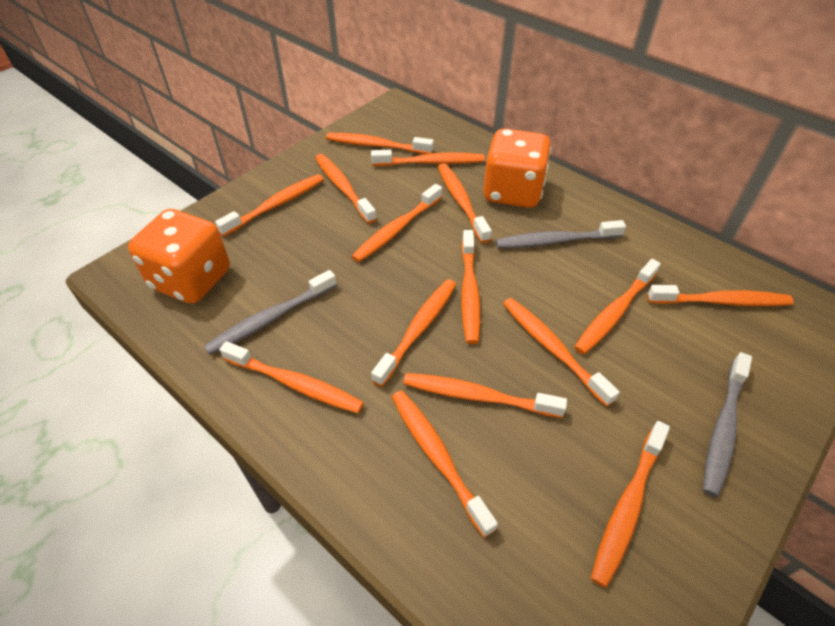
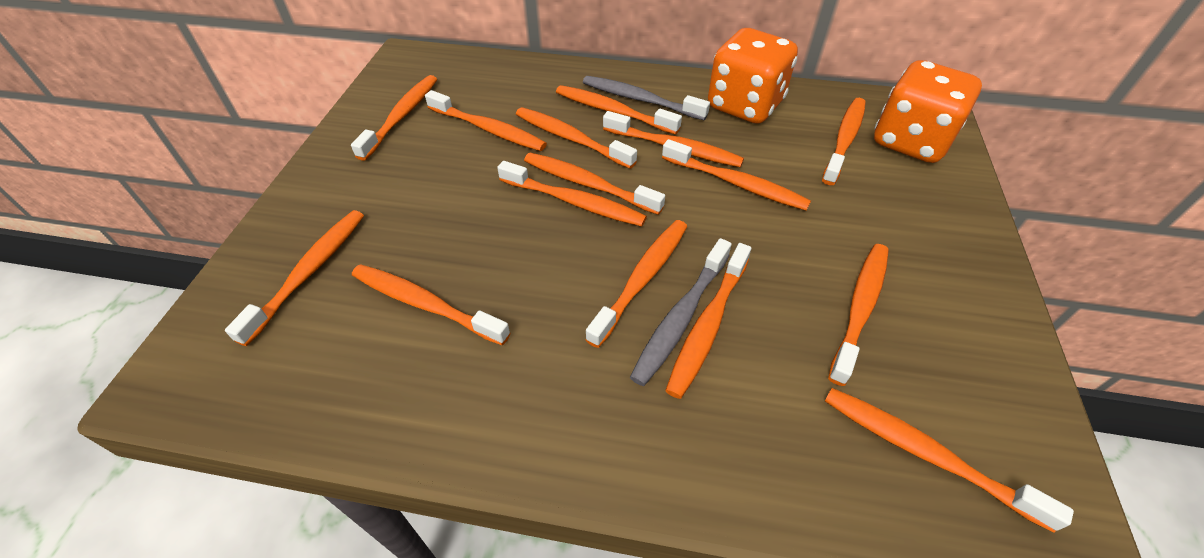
grey toothbrush: 3 -> 2

